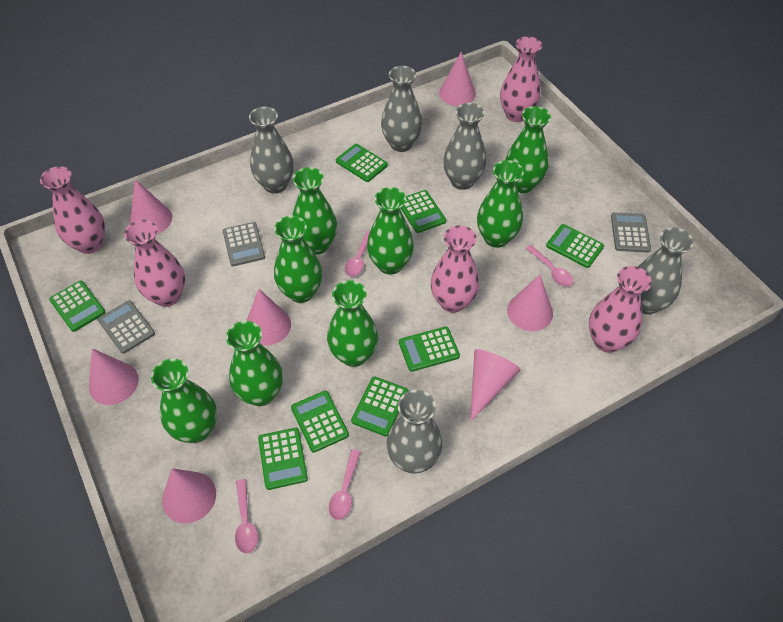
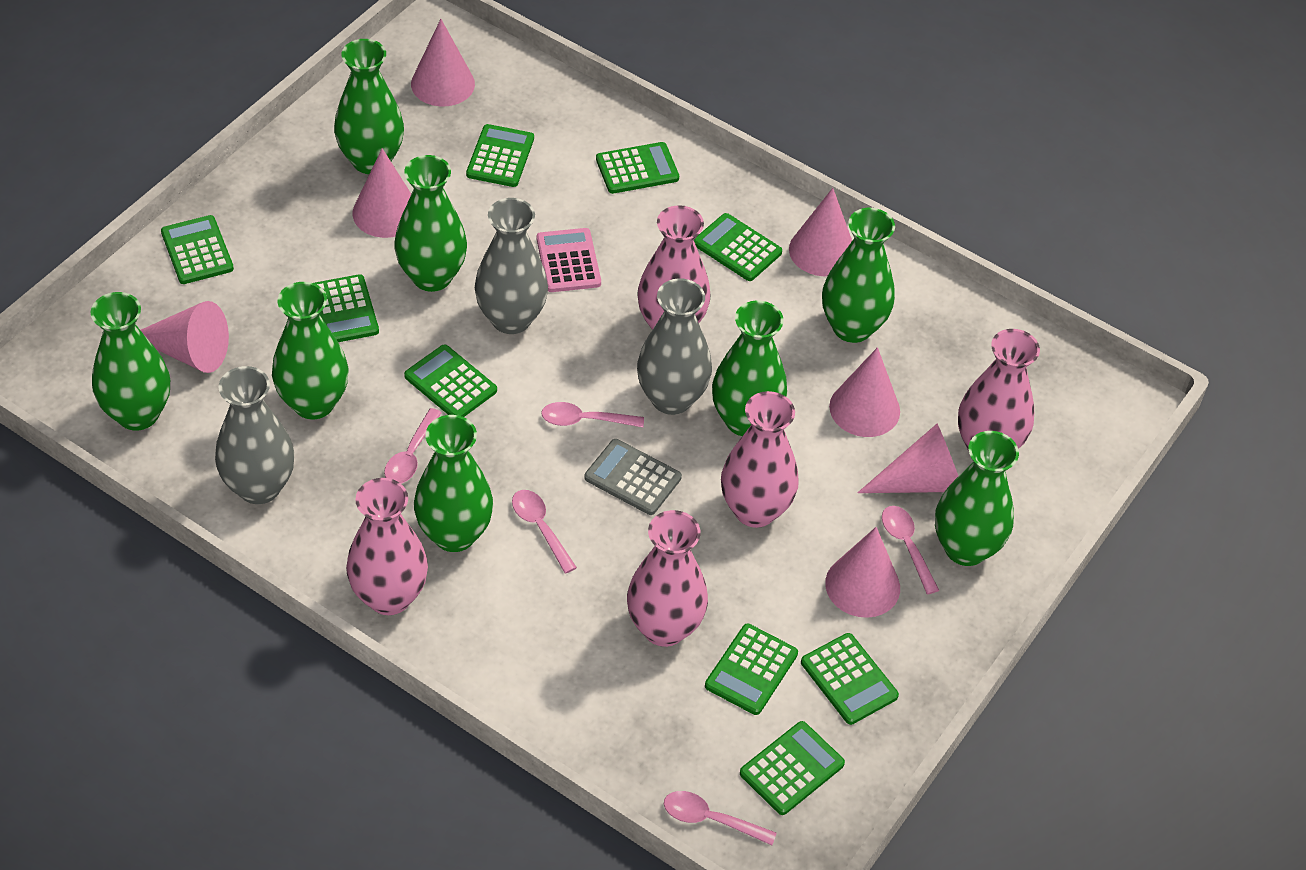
green calculator: 8 -> 9
grey calculator: 3 -> 1
grey vase: 5 -> 3
pink calculator: 0 -> 1
pink spoon: 4 -> 5

